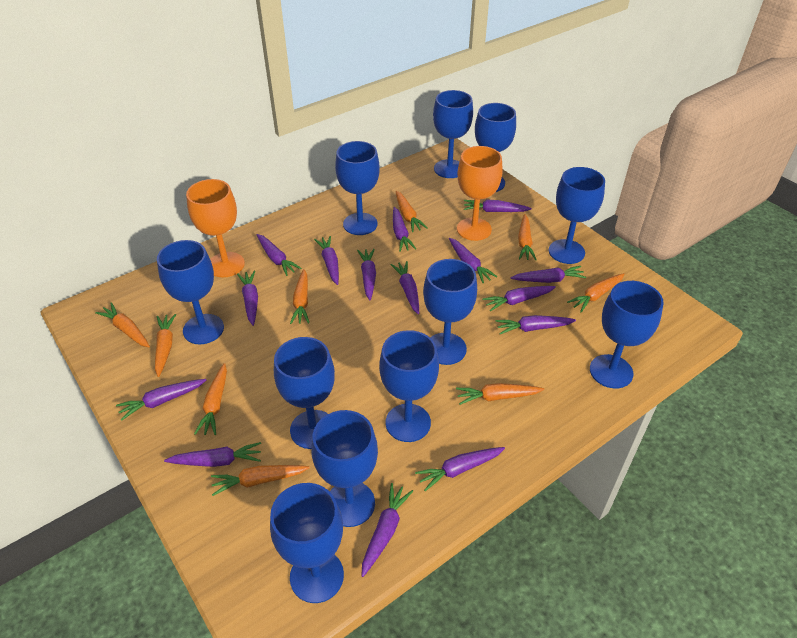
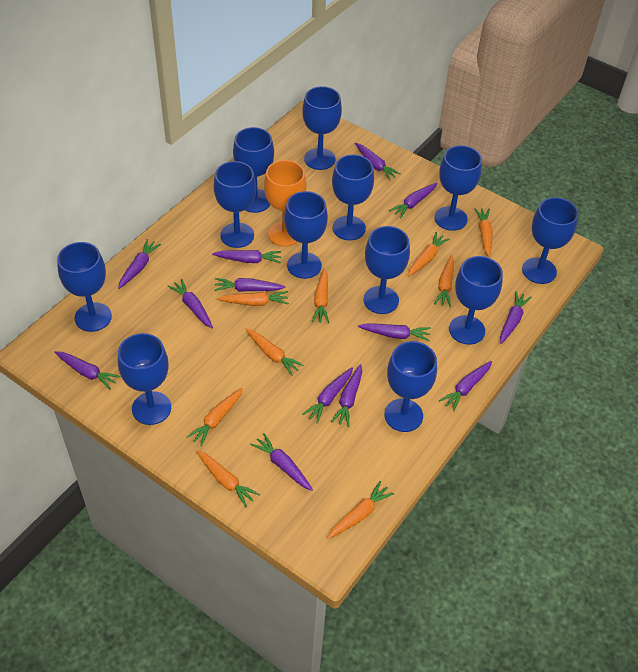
blue goblet: 11 -> 12
orange goblet: 2 -> 1
purple carrot: 15 -> 13

